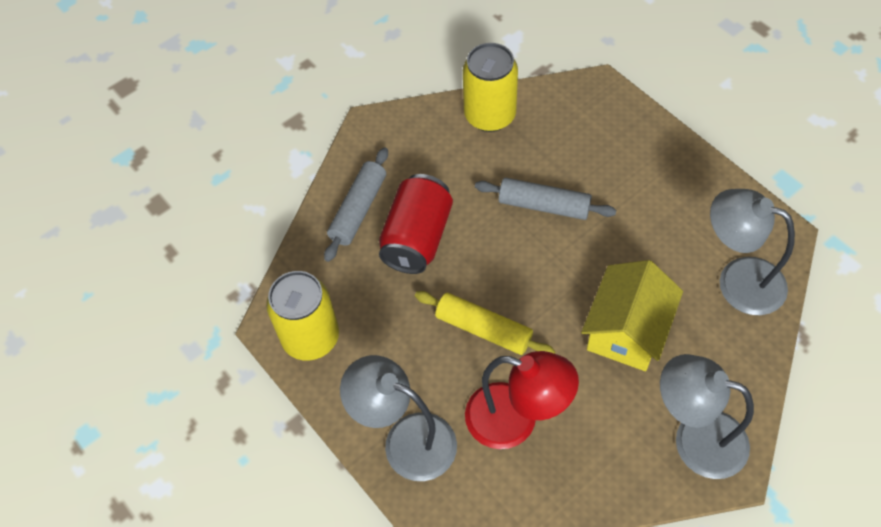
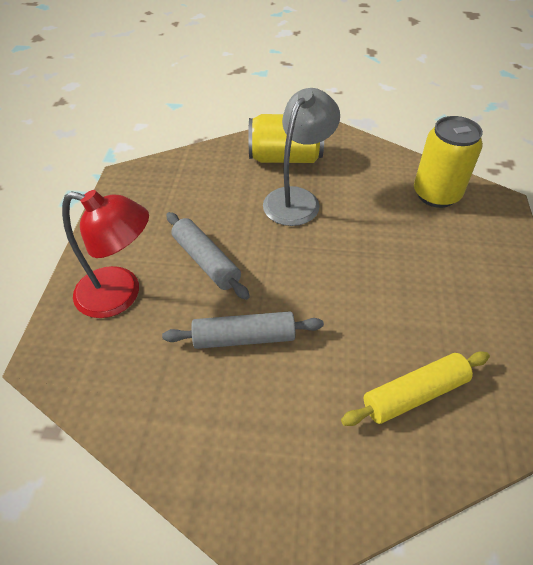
grey lamp: 3 -> 1
red can: 1 -> 0
yellow house: 1 -> 0

